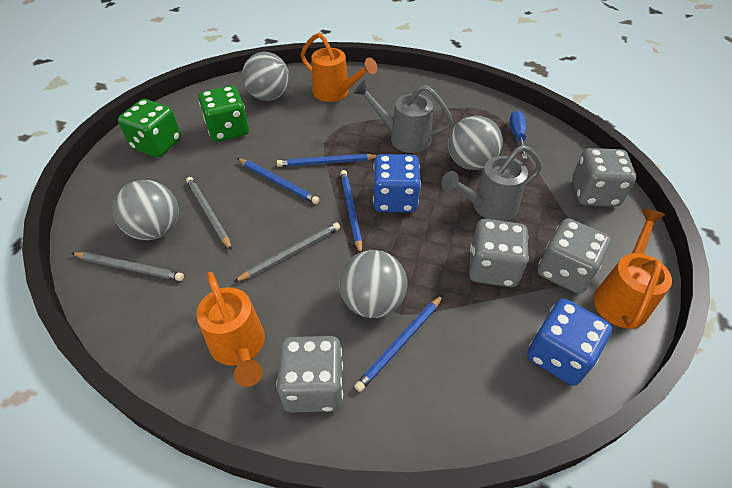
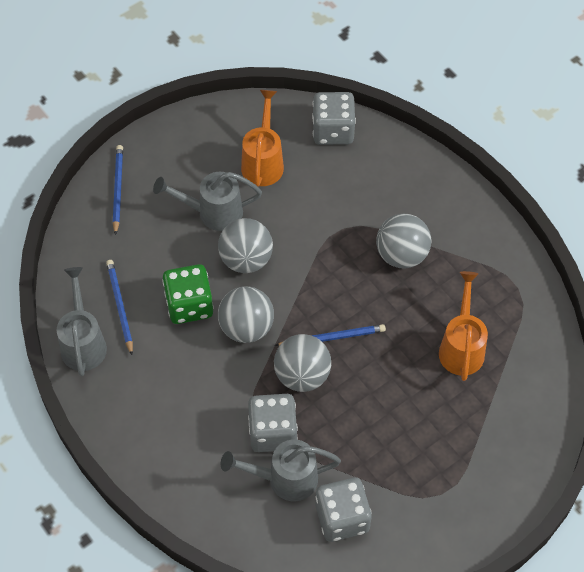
blue dice: 2 -> 0
blue pencil: 4 -> 3
blue screwdriver: 1 -> 0
green dice: 2 -> 1
grey dice: 4 -> 3
grey pencil: 3 -> 0
grey watering can: 2 -> 3
orange watering can: 3 -> 2

